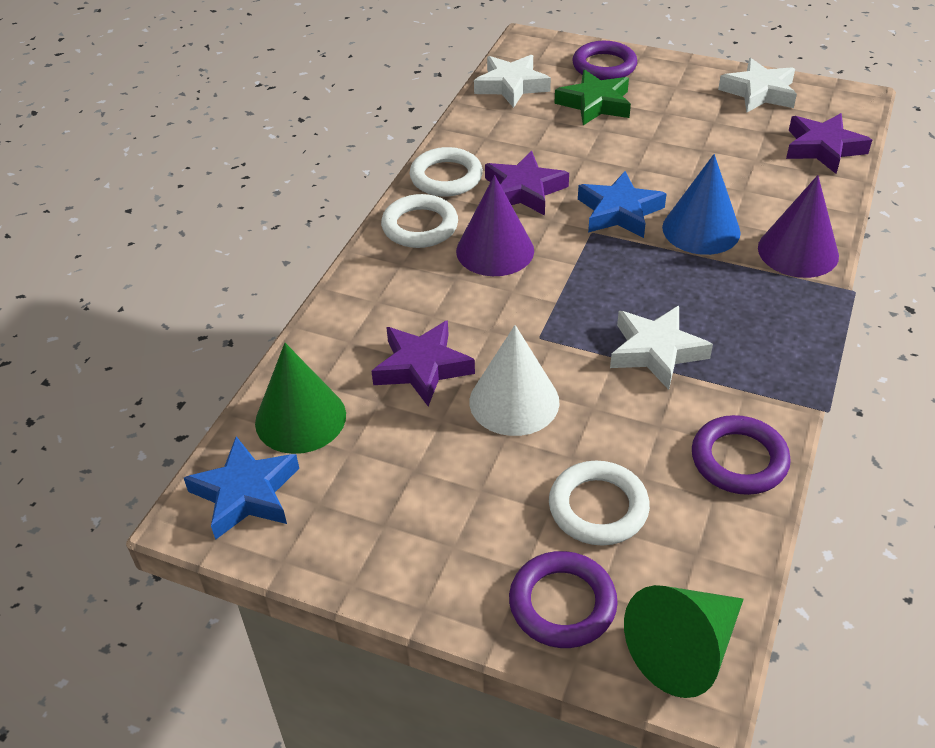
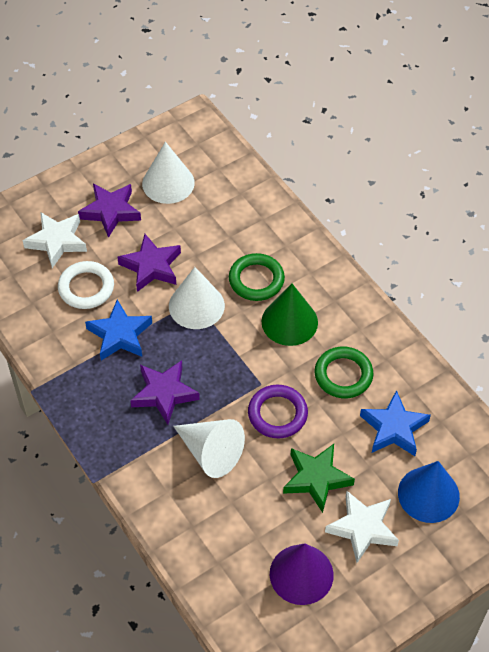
green cone: 2 -> 1
green ring: 0 -> 2
purple cone: 2 -> 1
purple ring: 3 -> 1
white cone: 1 -> 3
white ring: 3 -> 1
white star: 3 -> 2

